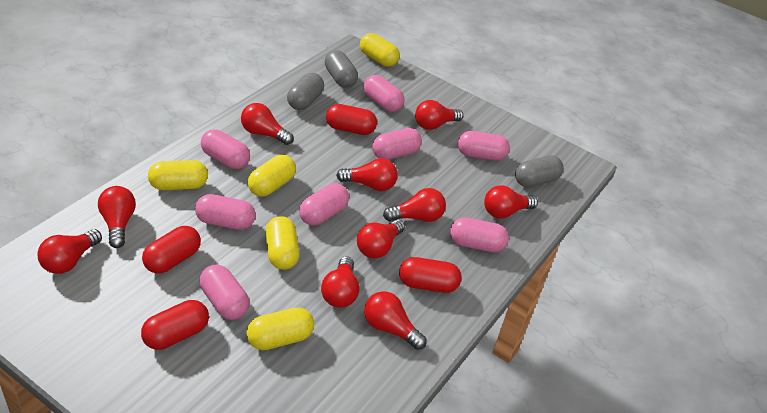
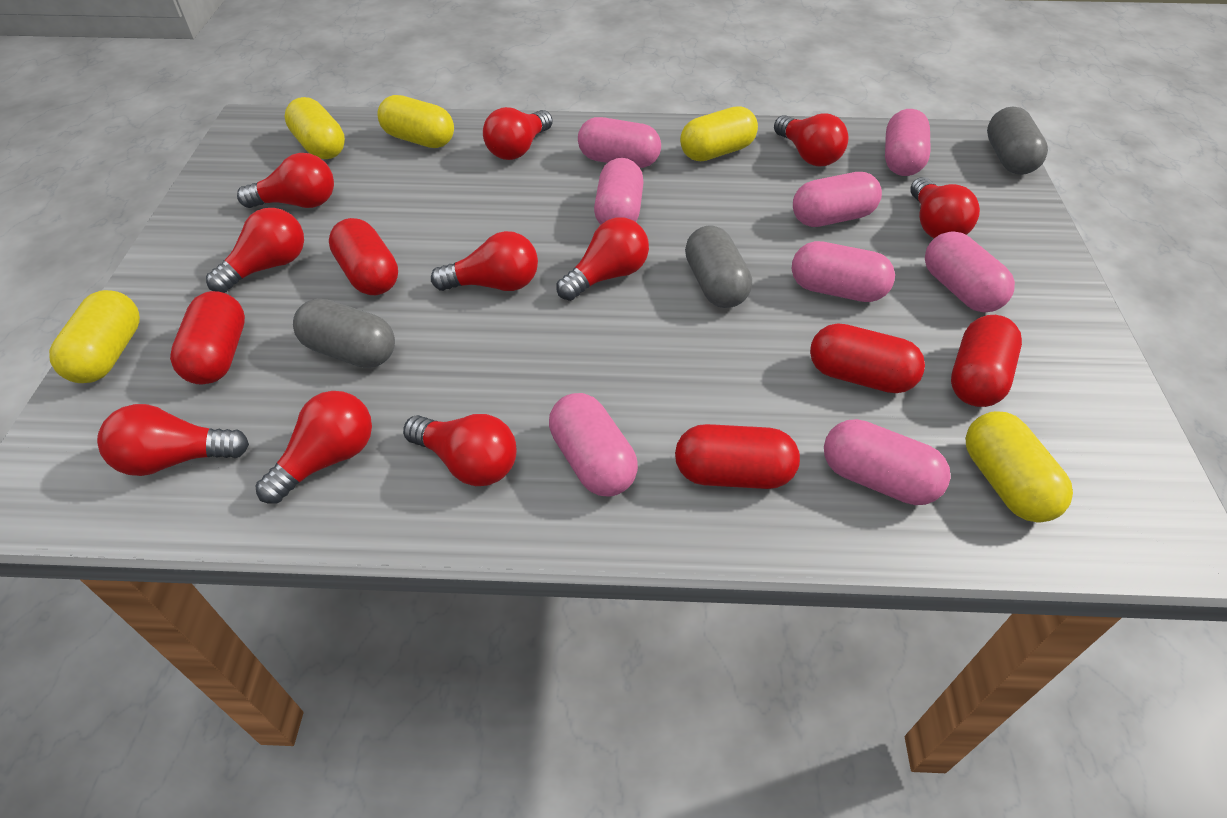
red capsule: 4 -> 5

